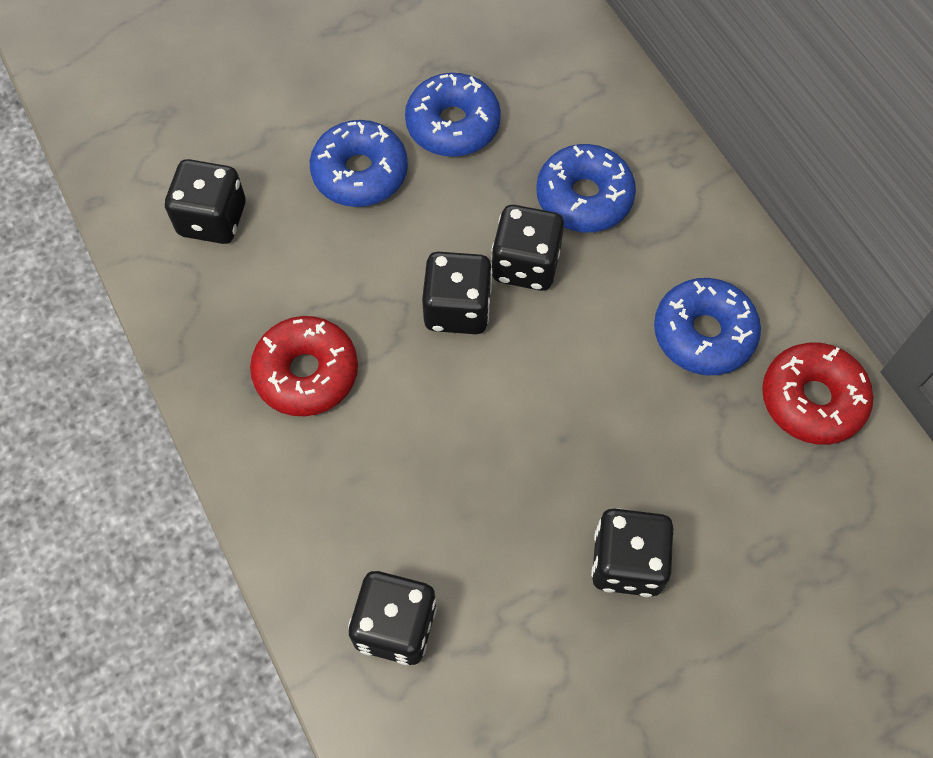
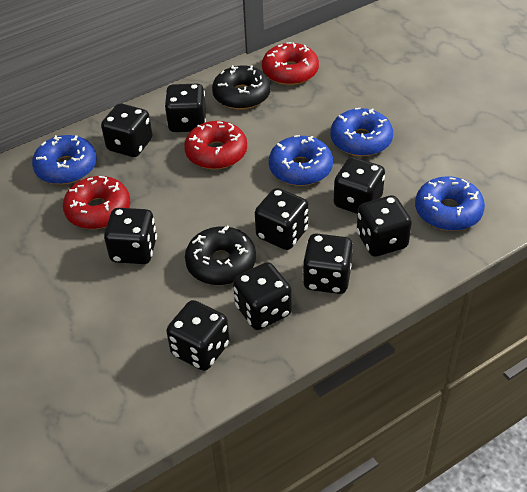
black dice: 5 -> 9
black donut: 0 -> 2
red donut: 2 -> 3

